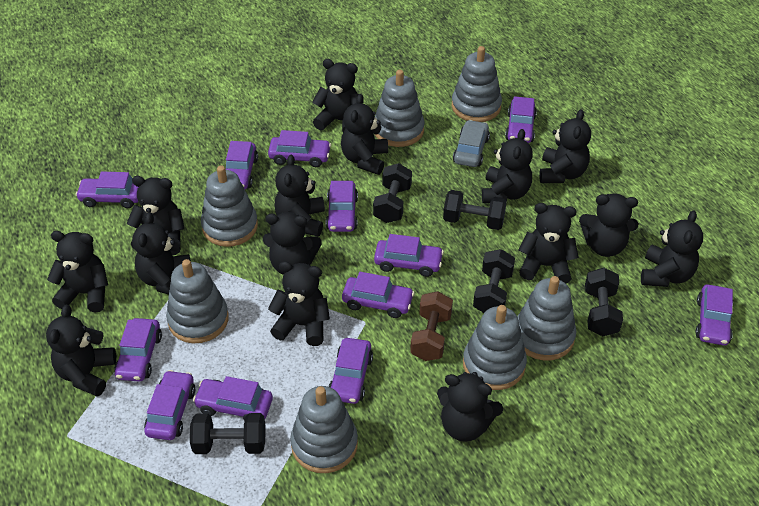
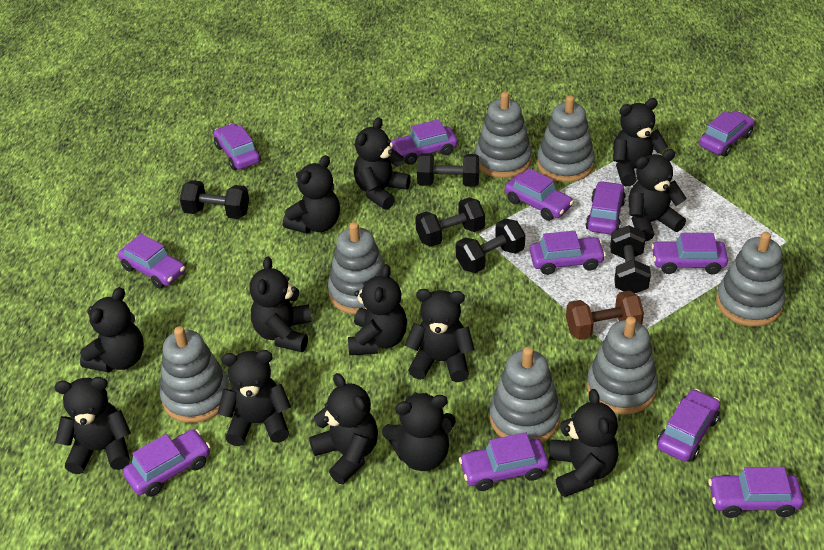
black teddy bear: 15 -> 13
grey car: 1 -> 0

